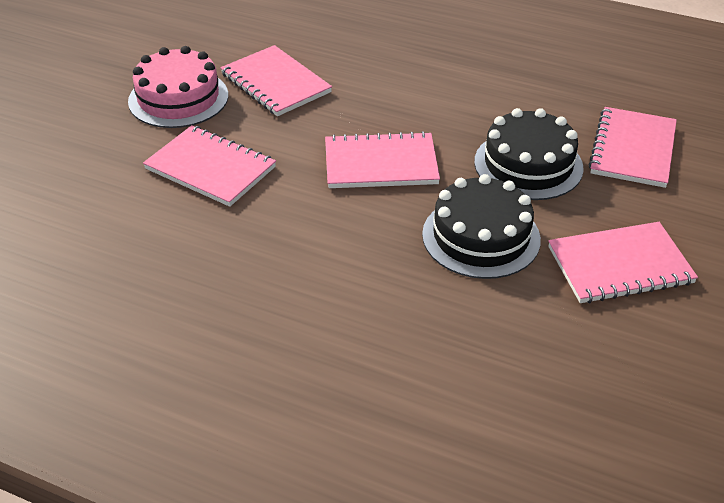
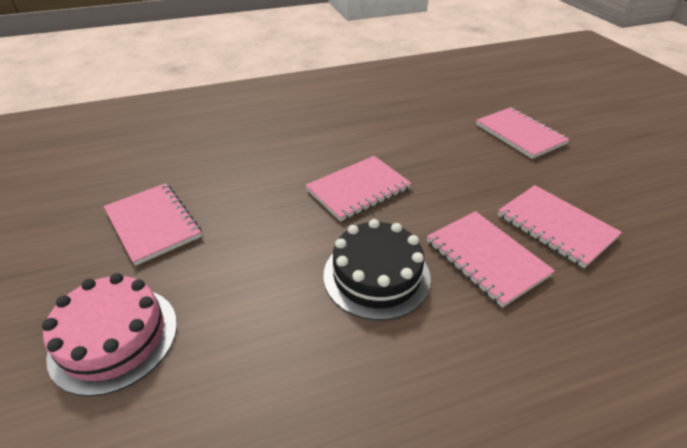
black cake: 2 -> 1

